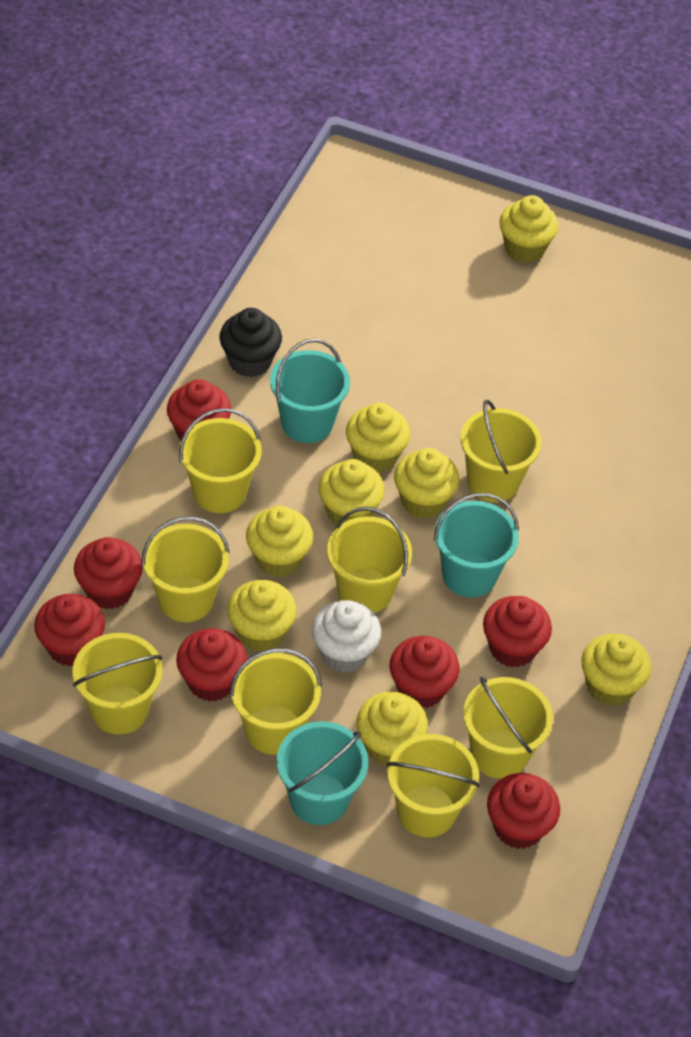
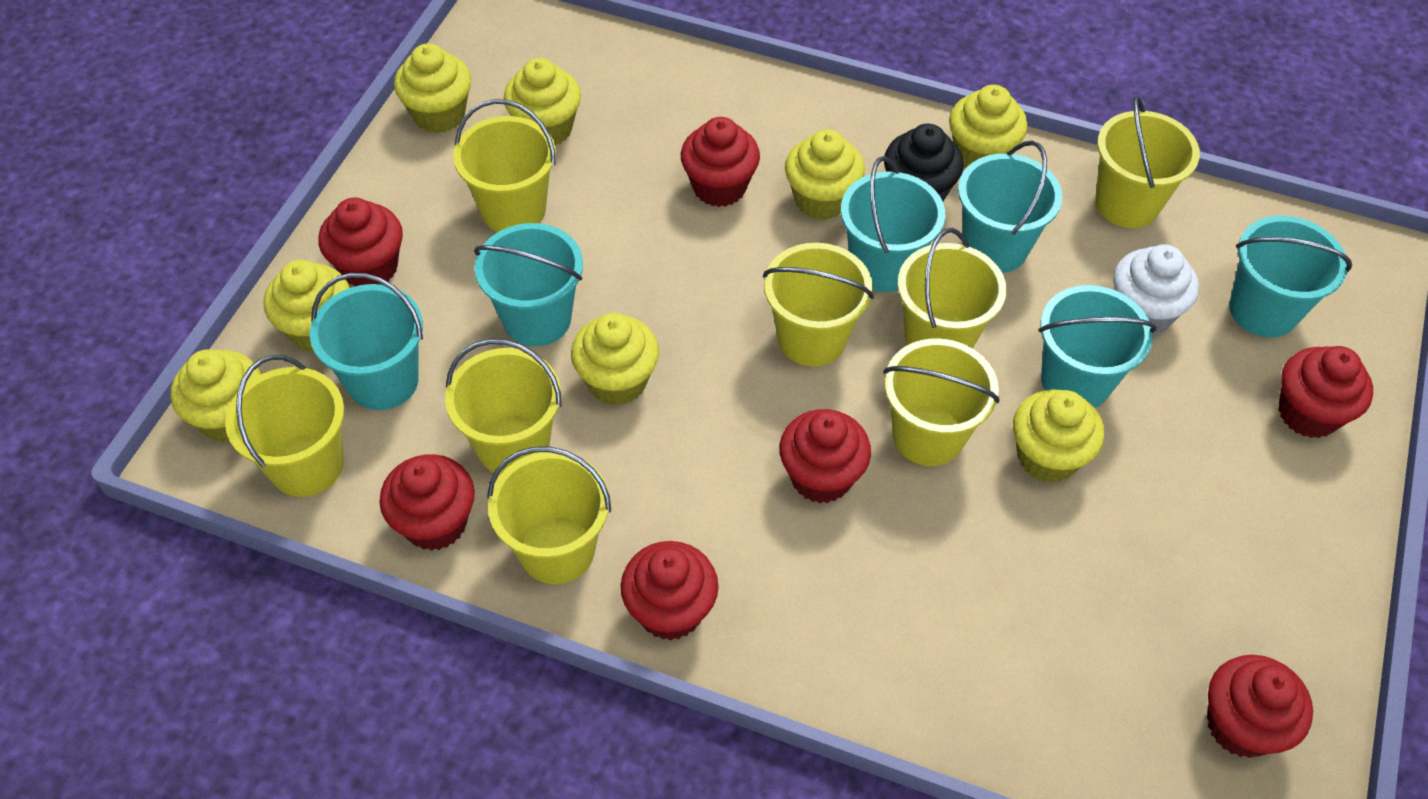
turquoise bucket: 3 -> 6

